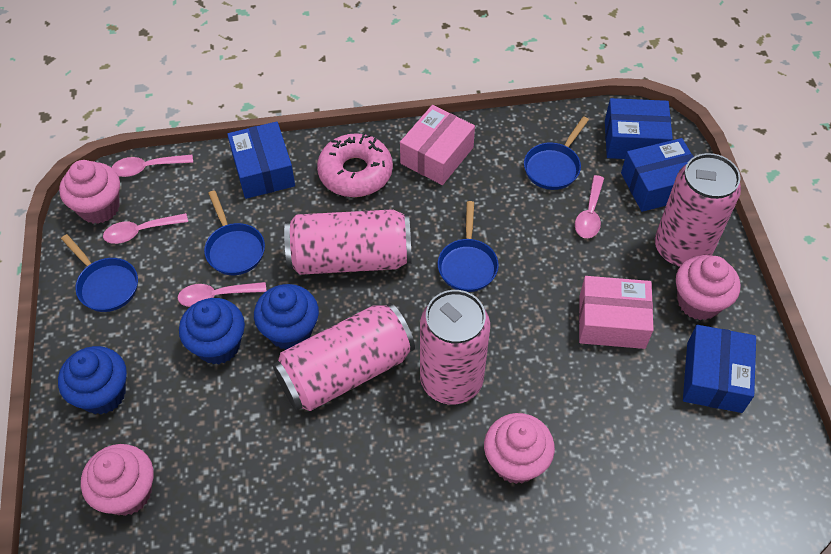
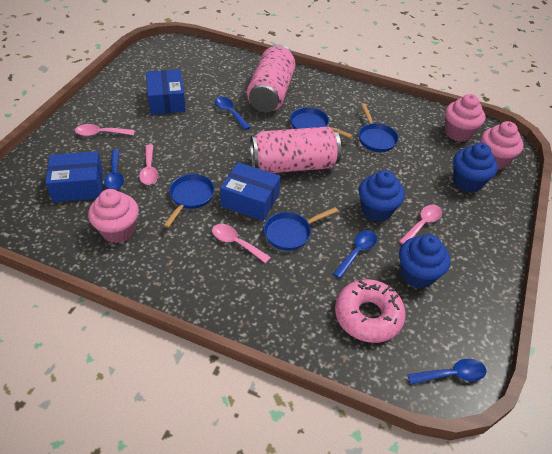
blue box: 4 -> 3
blue spoon: 0 -> 4
pink box: 2 -> 0
pink can: 4 -> 2
pink cupcake: 4 -> 3

